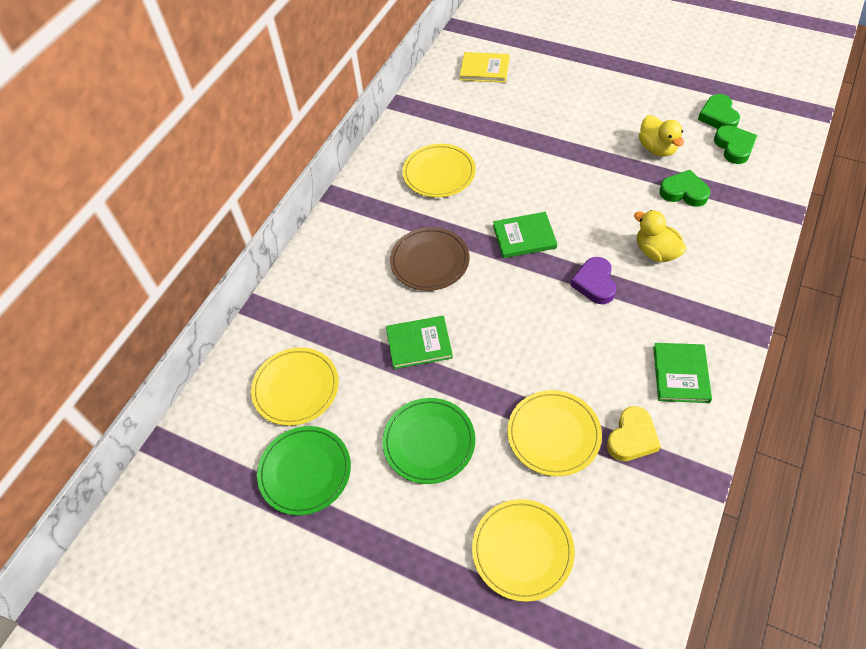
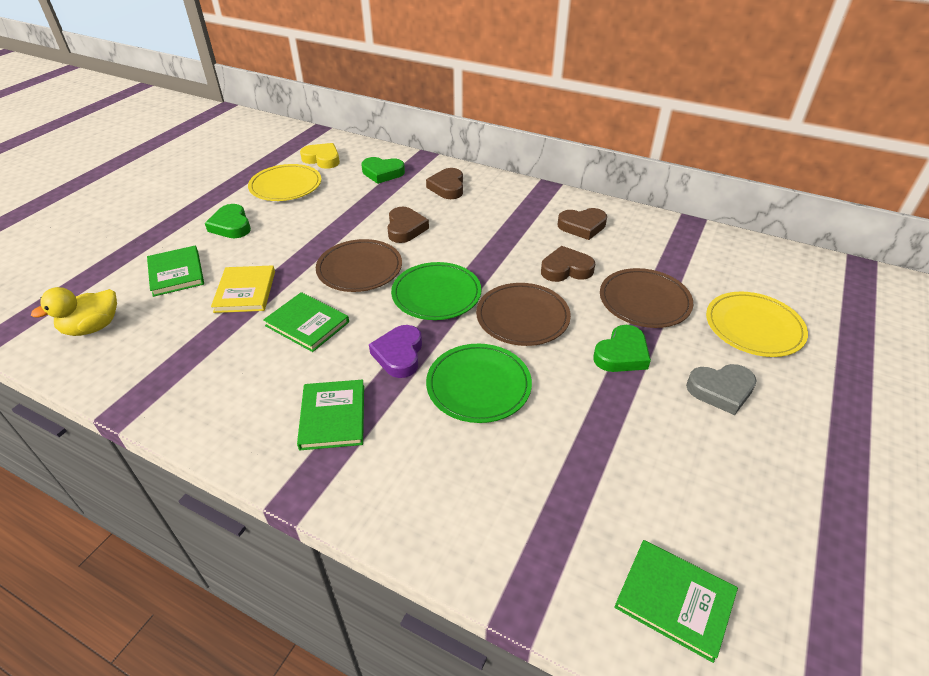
brown heart: 0 -> 4
brown plate: 1 -> 3
green book: 3 -> 4
grey heart: 0 -> 1
yellow duck: 2 -> 1
yellow plate: 4 -> 2

